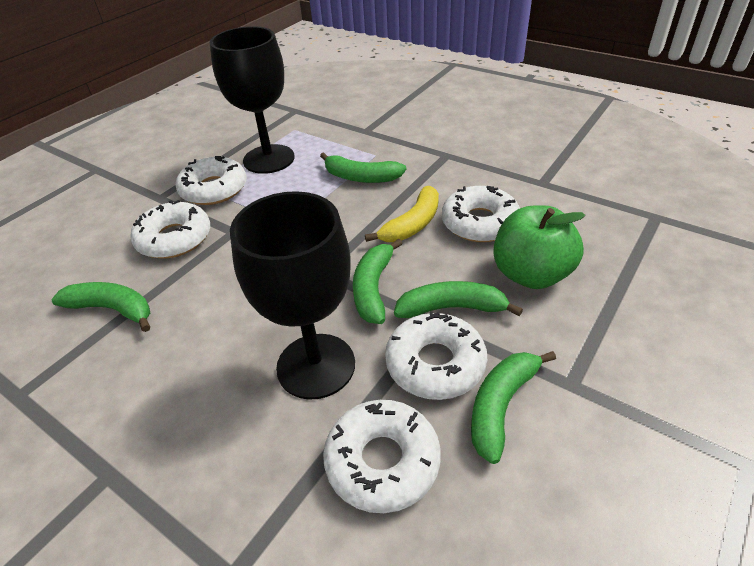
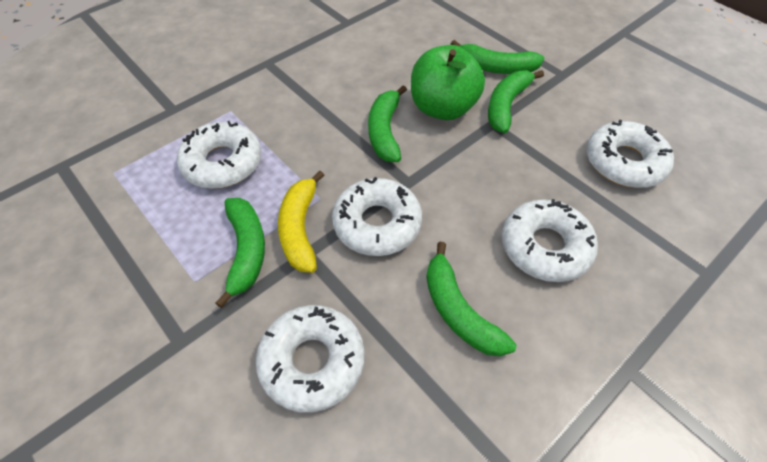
black goblet: 2 -> 0

